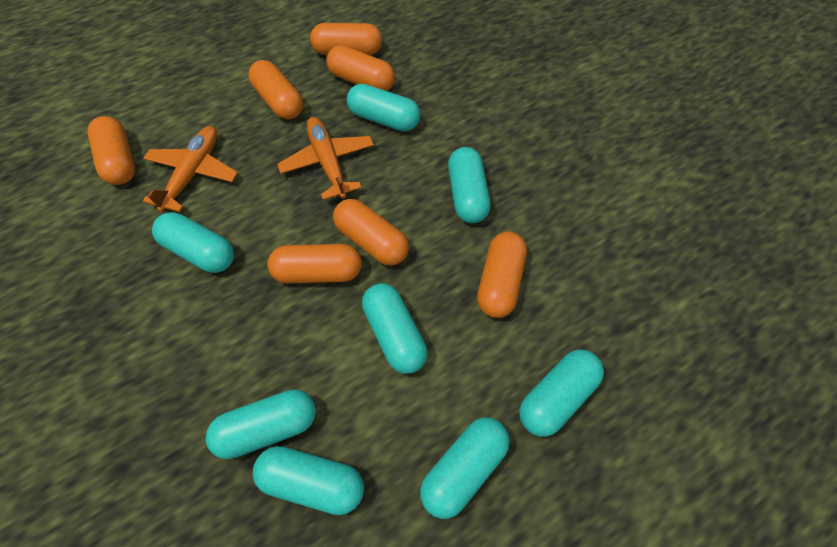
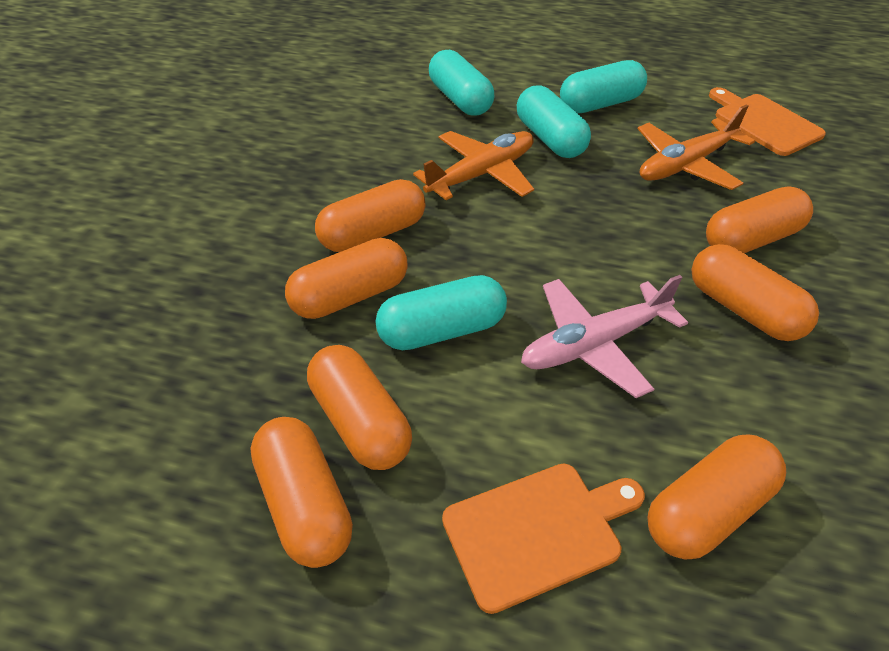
orange cutting board: 0 -> 2
pink plane: 0 -> 1
turquoise capsule: 8 -> 4

